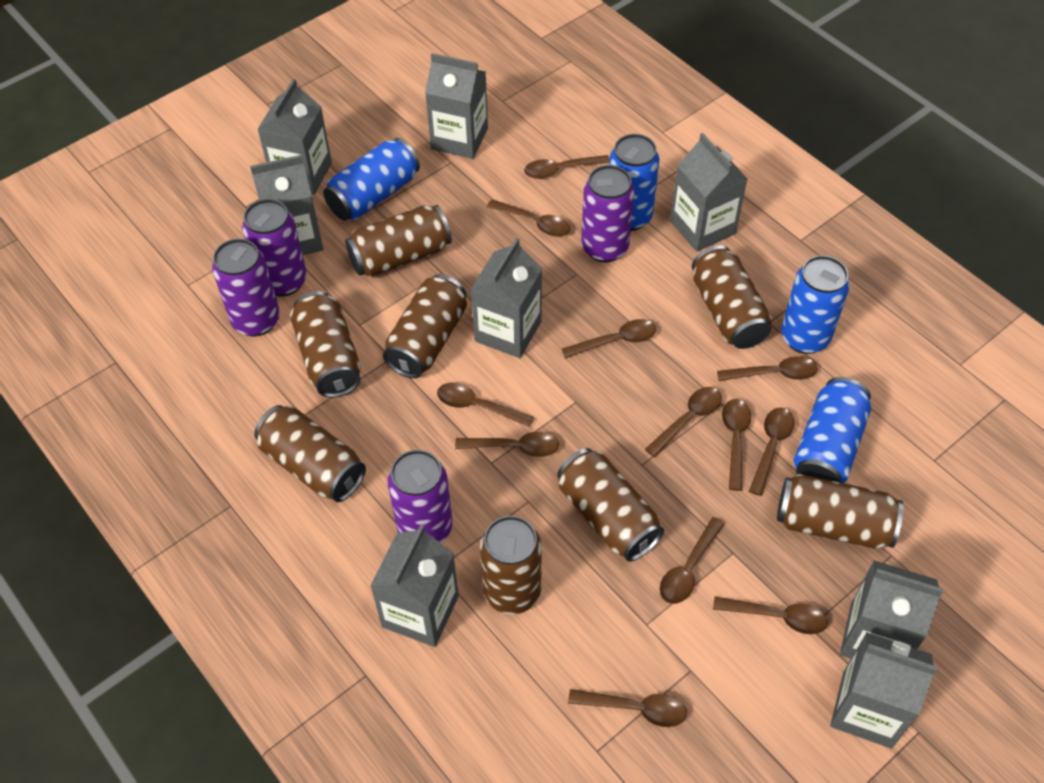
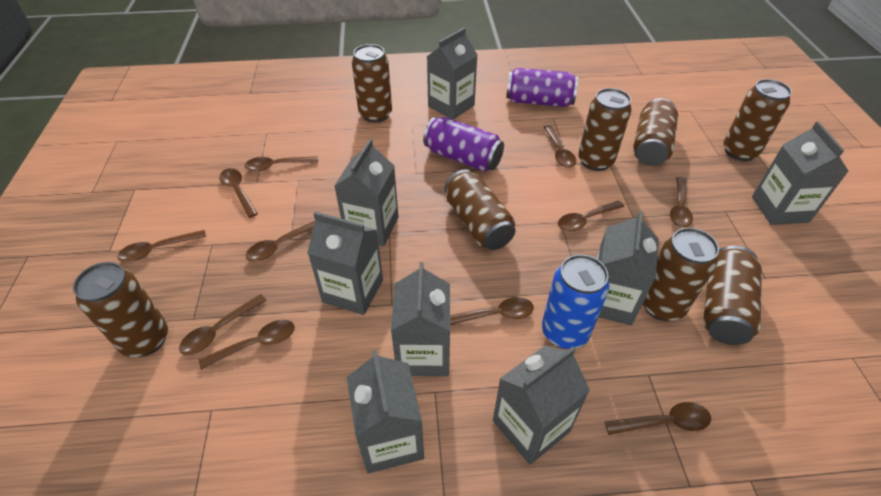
blue can: 4 -> 1
brown spoon: 12 -> 11
purple can: 4 -> 2

